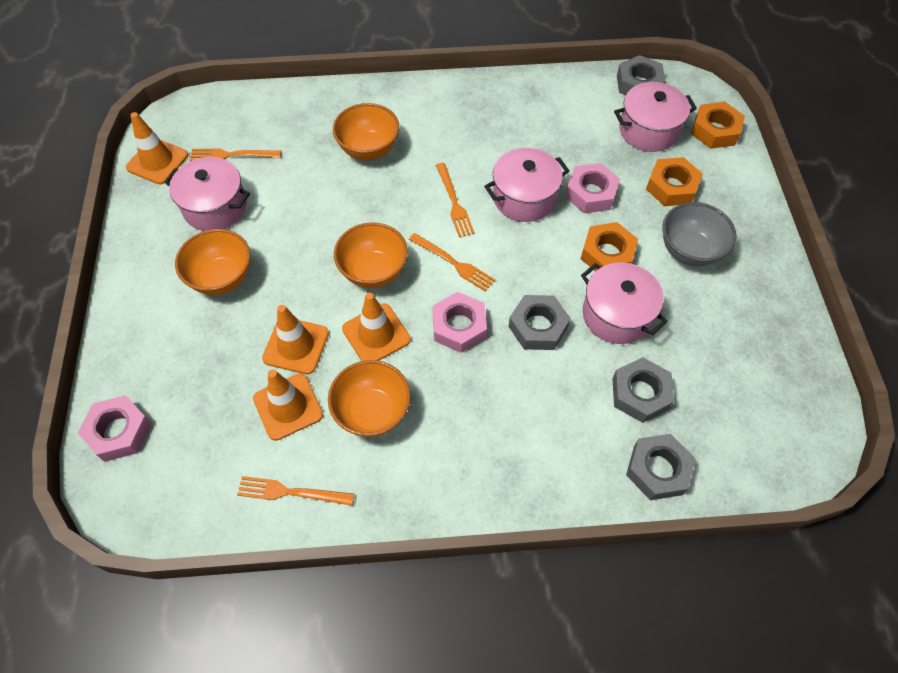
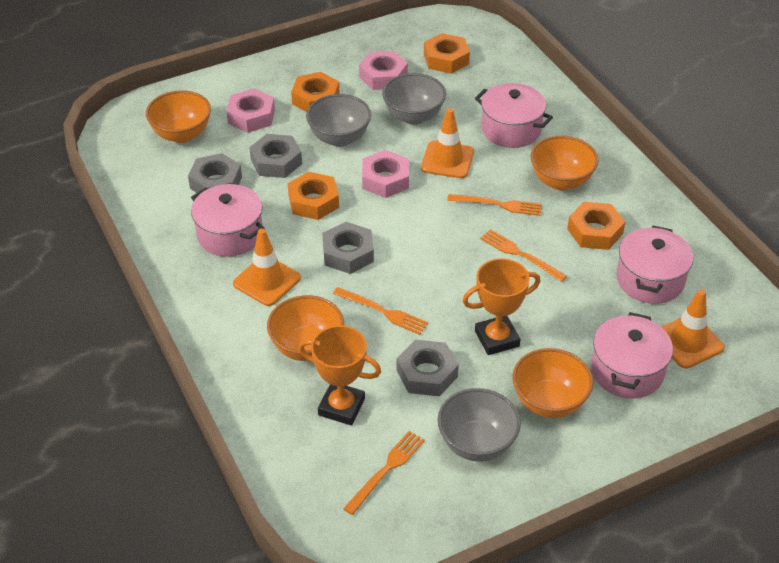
grey bowl: 1 -> 3
orange nut: 3 -> 4
orange traffic cone: 4 -> 3
orange trophy: 0 -> 2

